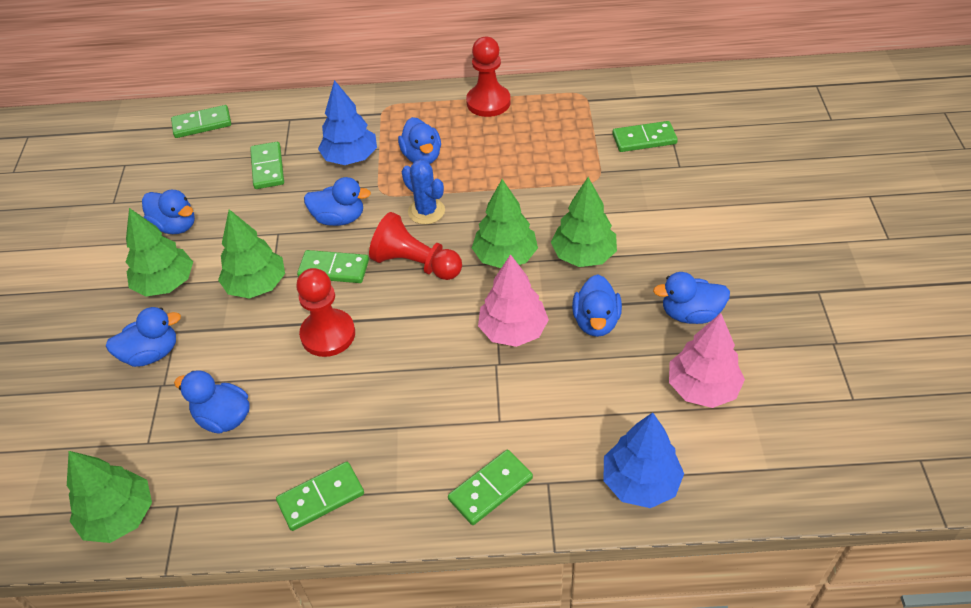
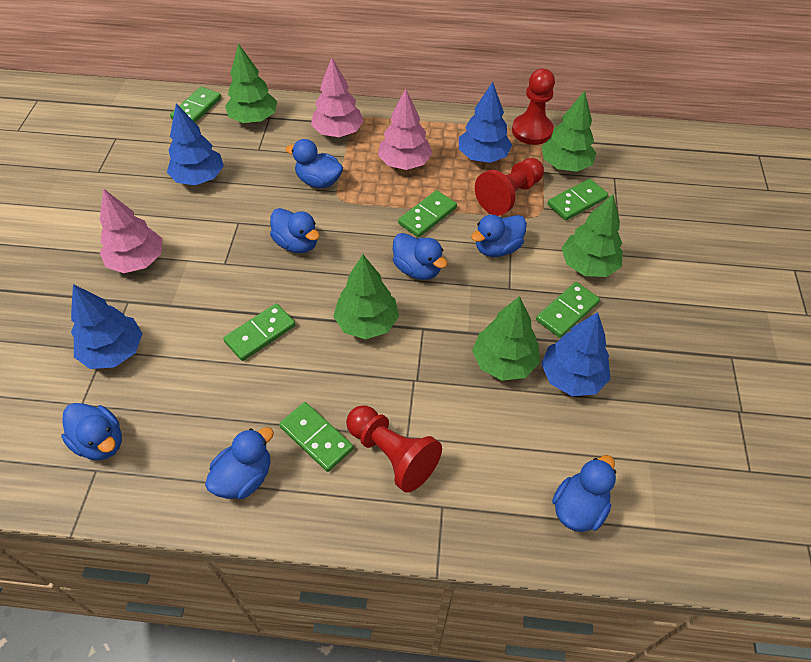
blue cactus: 1 -> 0
blue tree: 2 -> 4
pink tree: 2 -> 3

